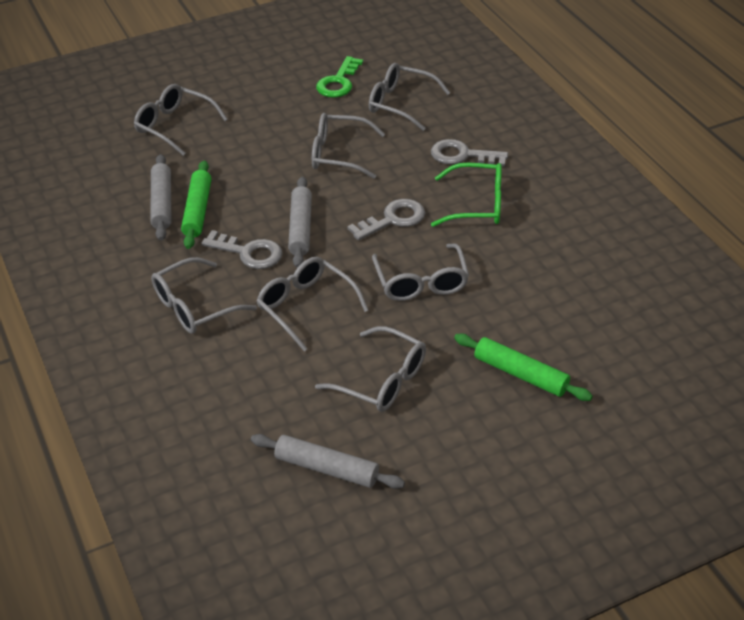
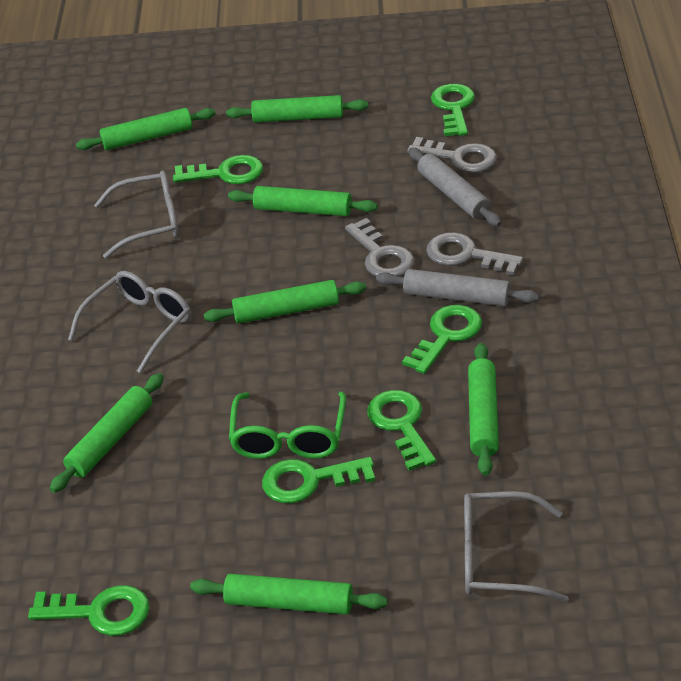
green key: 1 -> 6
green rolling pin: 2 -> 7
grey glasses: 7 -> 3
grey rolling pin: 3 -> 2

